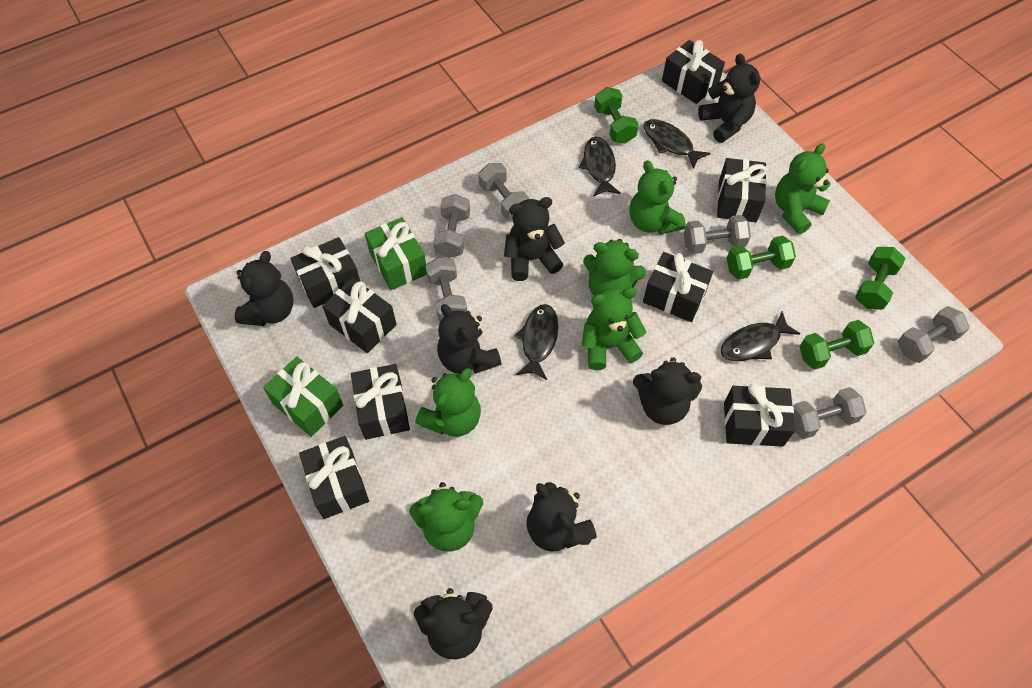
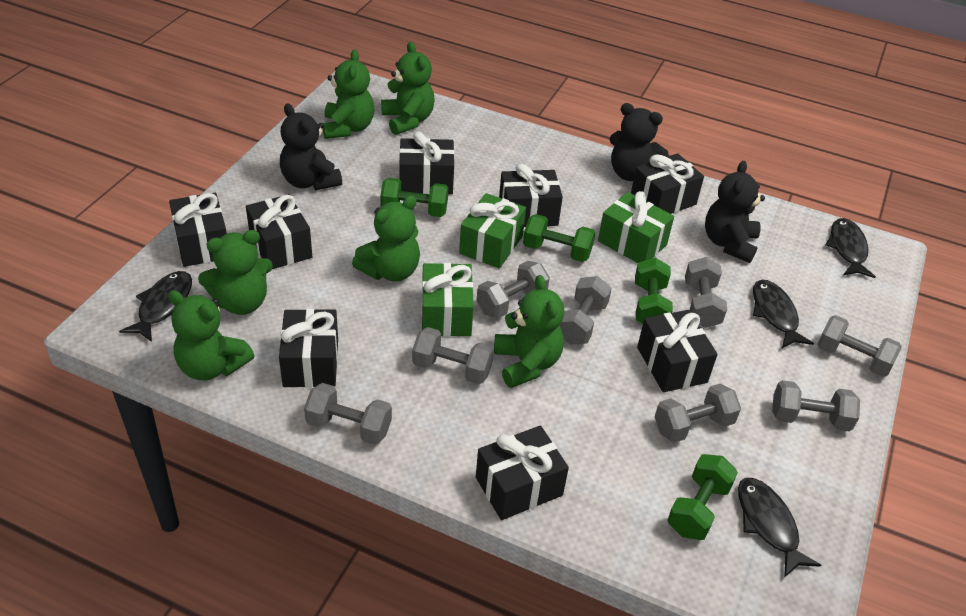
black teddy bear: 7 -> 3
green gift: 2 -> 3
grey dumbbell: 6 -> 8

